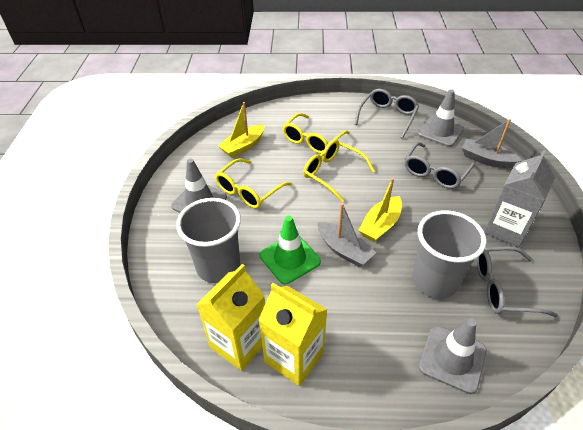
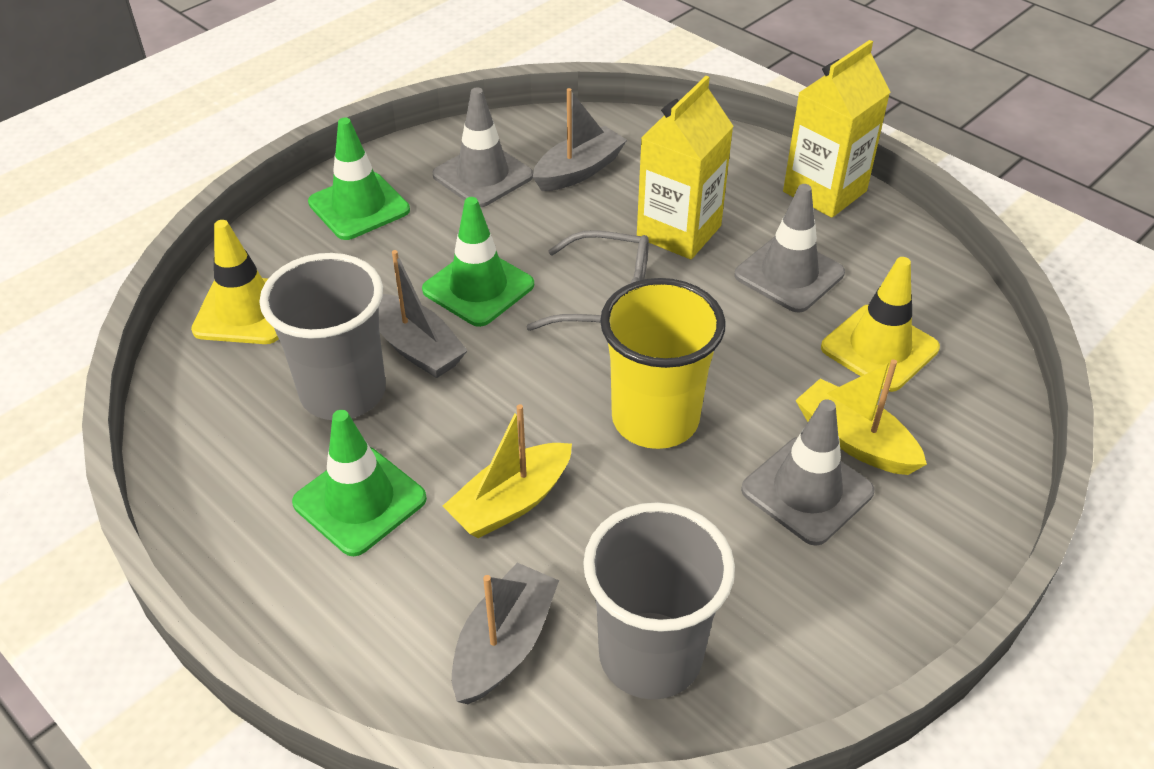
green traffic cone: 1 -> 3
grey boat: 2 -> 3
grey carton: 1 -> 0
grey glasses: 3 -> 1
yellow cup: 0 -> 1
yellow glasses: 3 -> 0
yellow traffic cone: 0 -> 2

